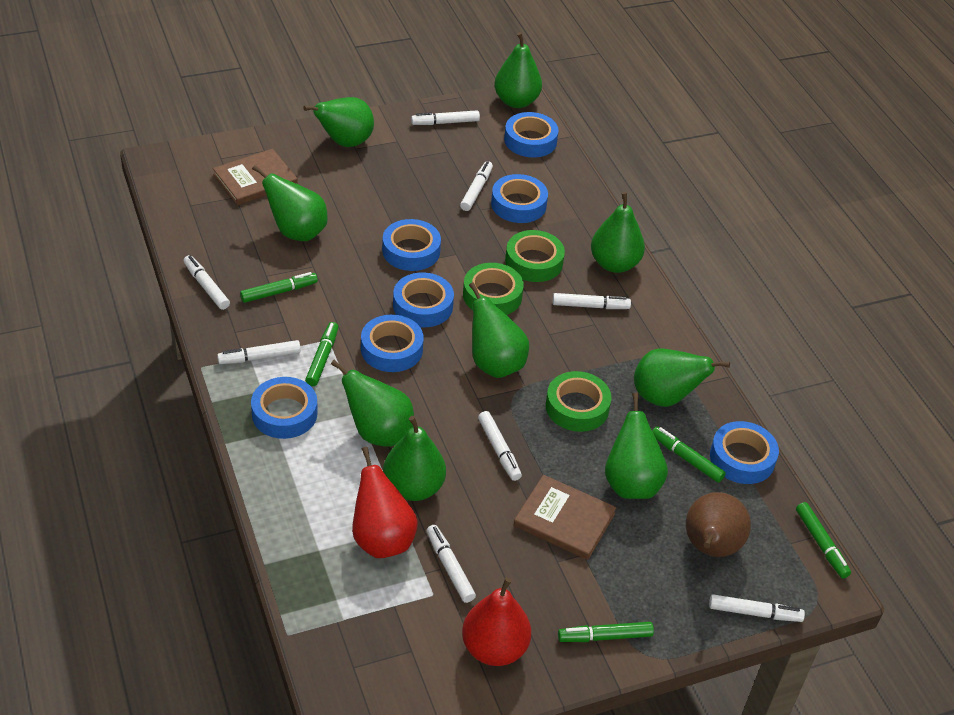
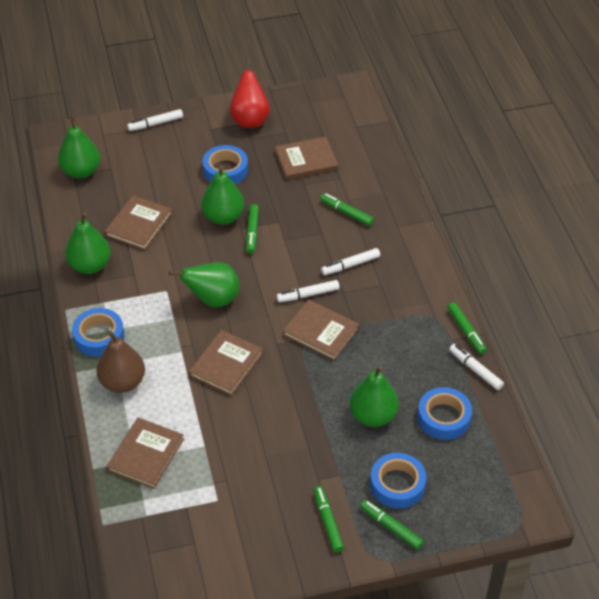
blue tape: 7 -> 4
brown book: 2 -> 5
green pear: 9 -> 5
green tape: 3 -> 0
red pear: 2 -> 1
white marker: 8 -> 4

